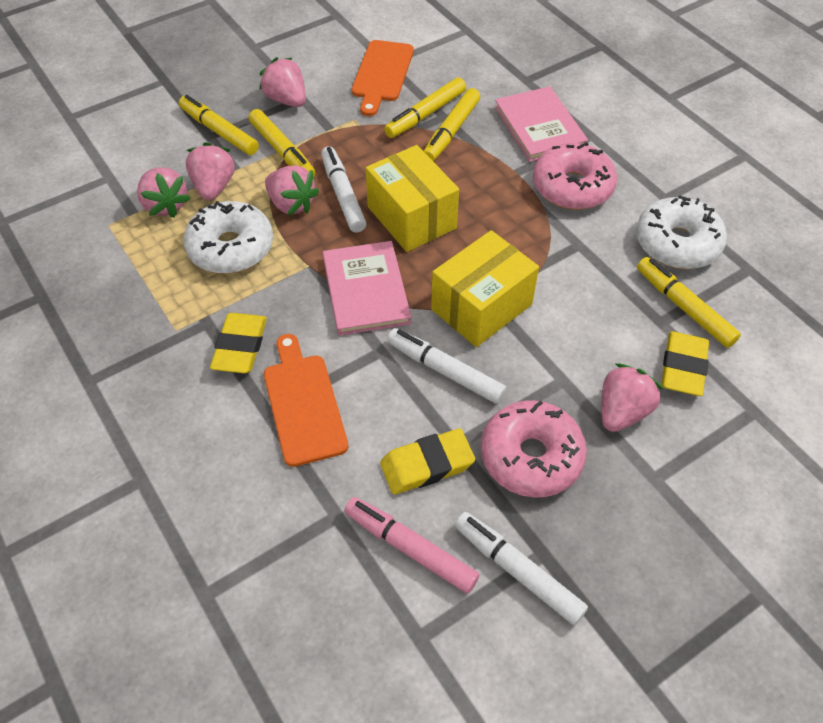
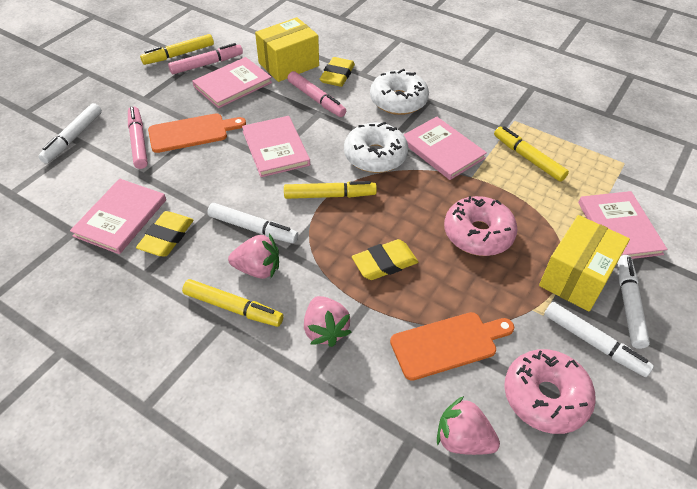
pink book: 2 -> 5
pink marker: 1 -> 3
pink strawberry: 5 -> 3
white marker: 3 -> 4
yellow marker: 5 -> 4

